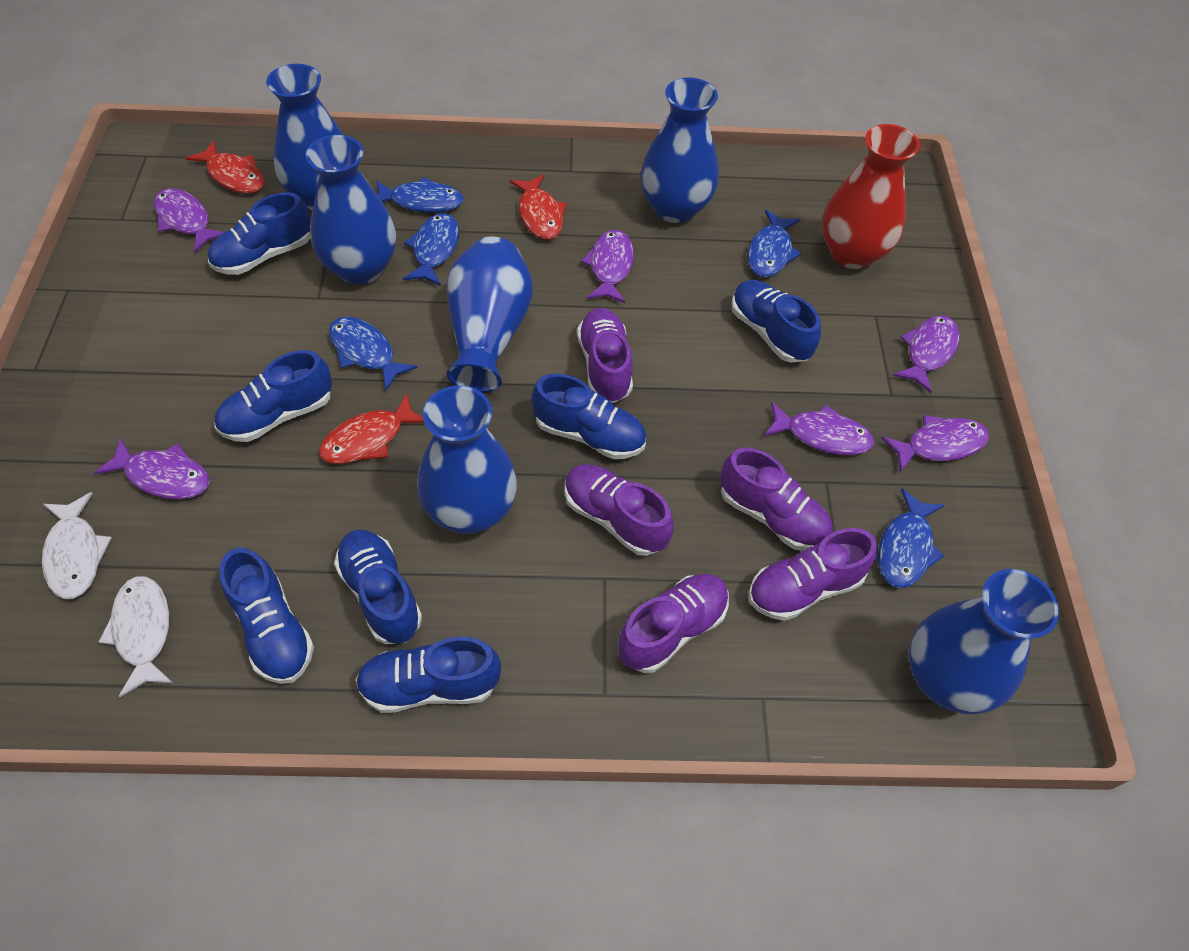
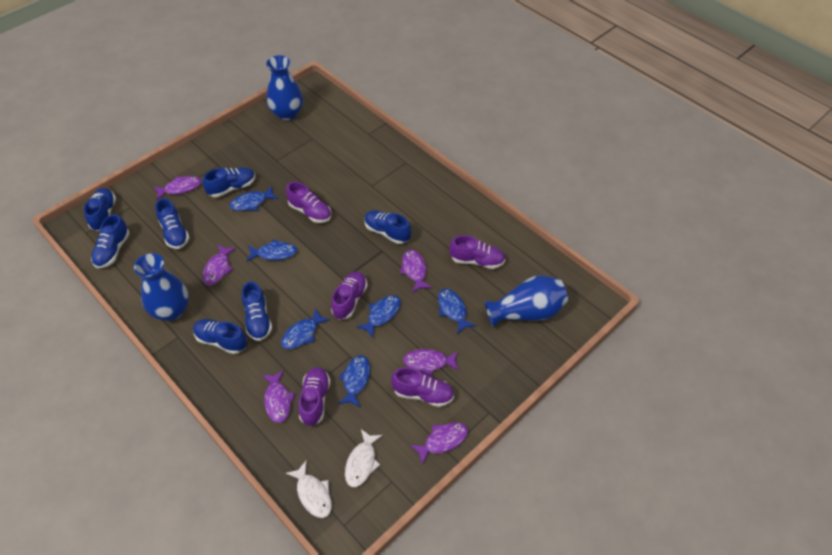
blue fish: 5 -> 6
blue vase: 6 -> 3
red fish: 3 -> 0
red vase: 1 -> 0

